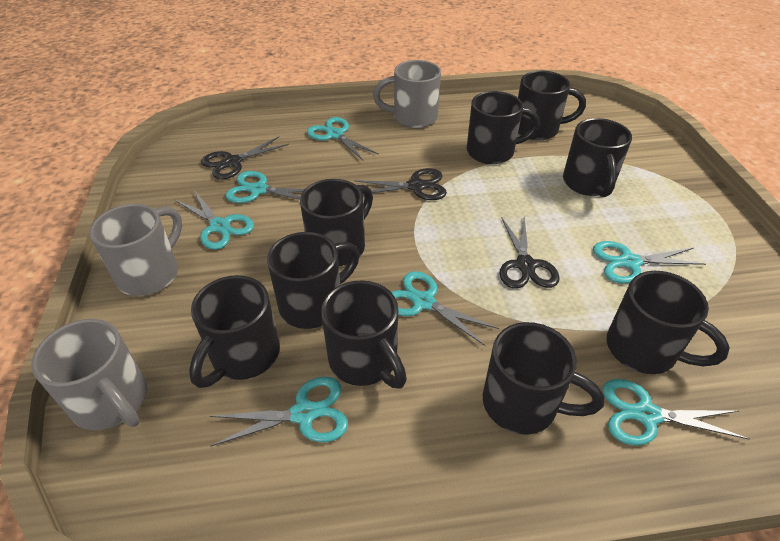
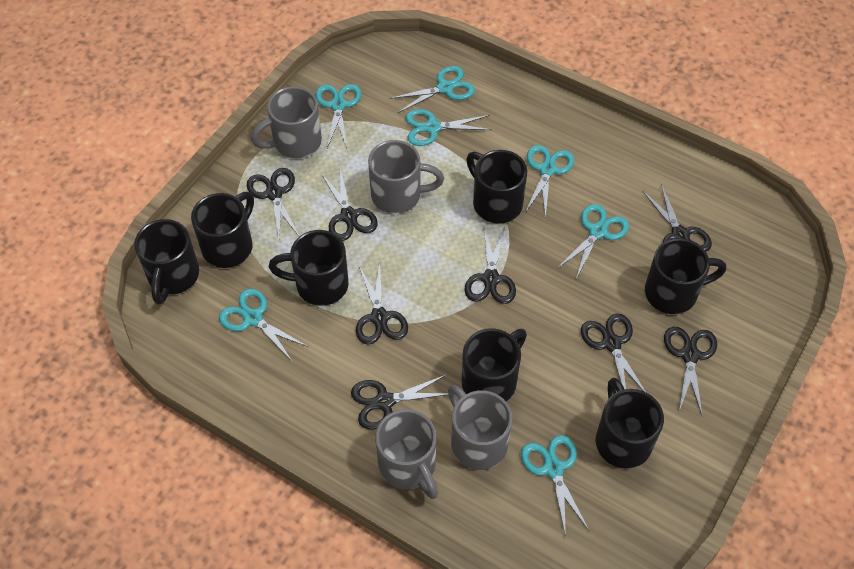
black mug: 9 -> 7
black scissors: 3 -> 8
grey mug: 3 -> 4

